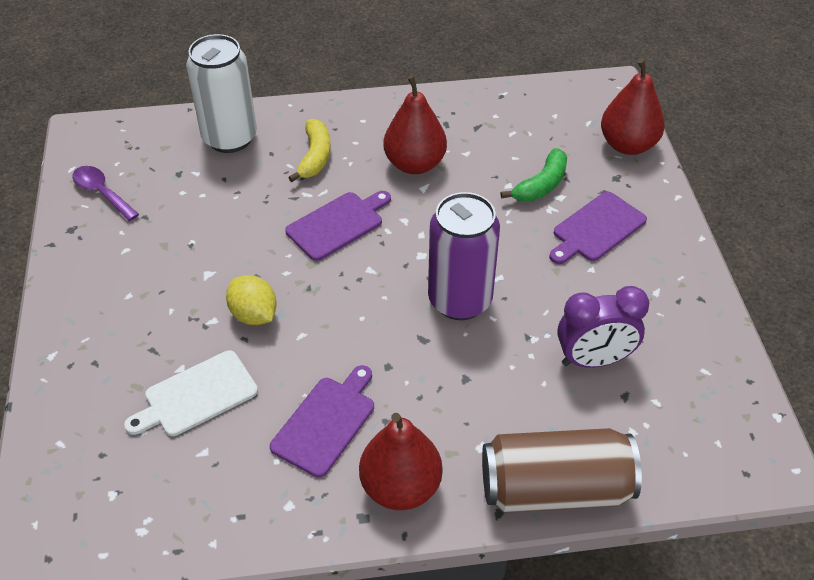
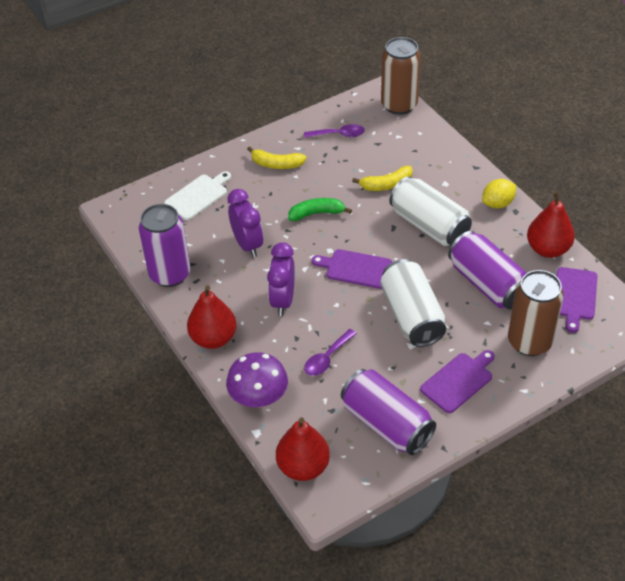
brown can: 1 -> 2
purple can: 1 -> 3
purple clock: 1 -> 2
purple mushroom: 0 -> 1
purple spoon: 1 -> 2
white can: 1 -> 2
yellow banana: 1 -> 2

